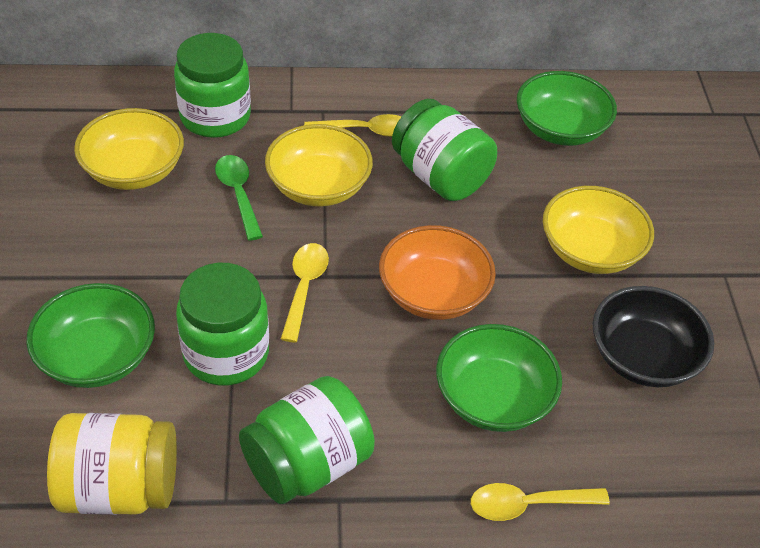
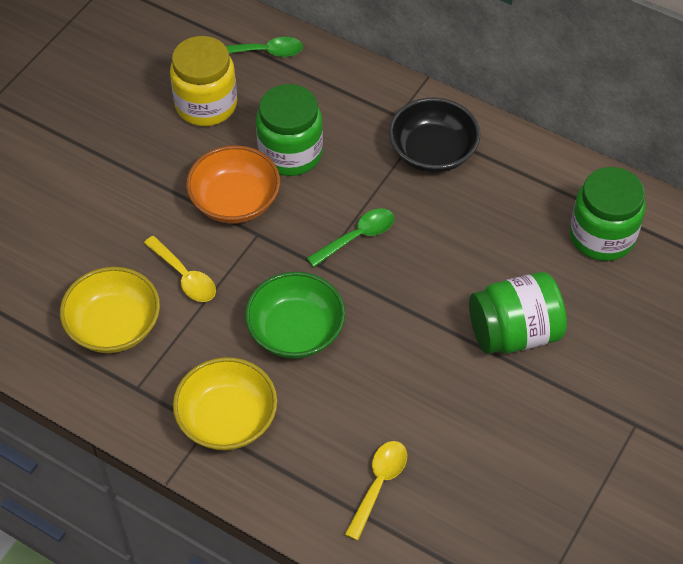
green bowl: 3 -> 1
green jar: 4 -> 3
green spoon: 1 -> 2
yellow bowl: 3 -> 2
yellow spoon: 3 -> 2

